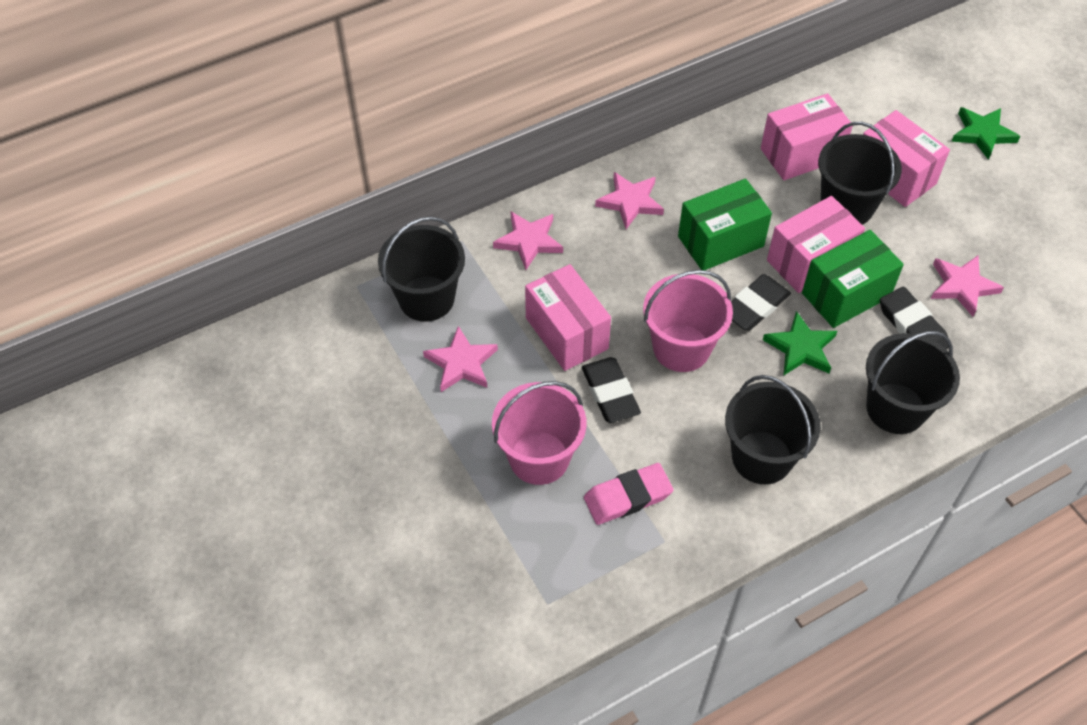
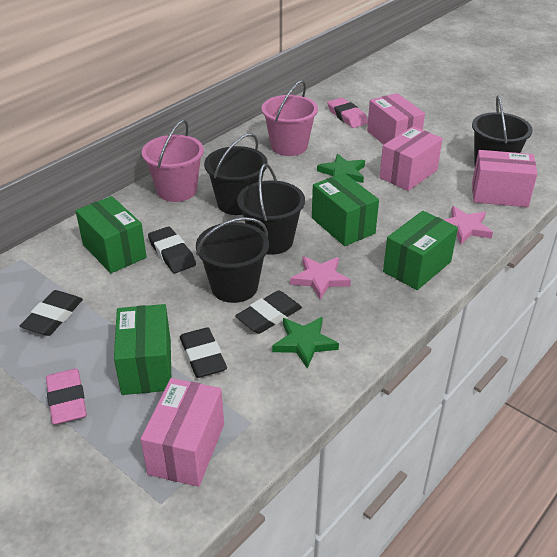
black eraser: 3 -> 4
green box: 2 -> 4
pink eraser: 1 -> 2
pink star: 4 -> 2

